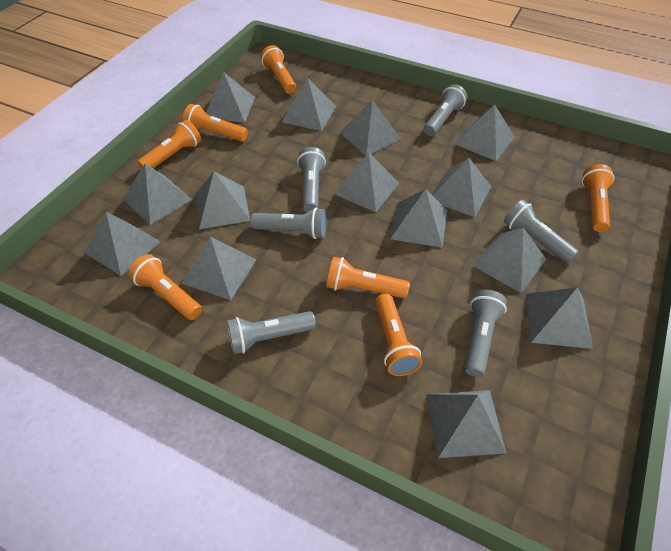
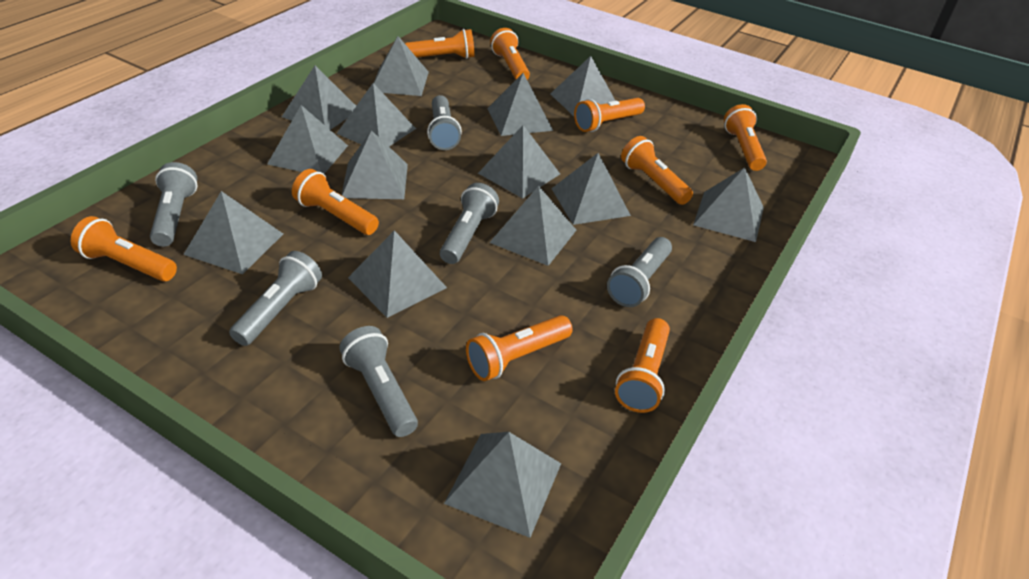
orange flashlight: 7 -> 9

